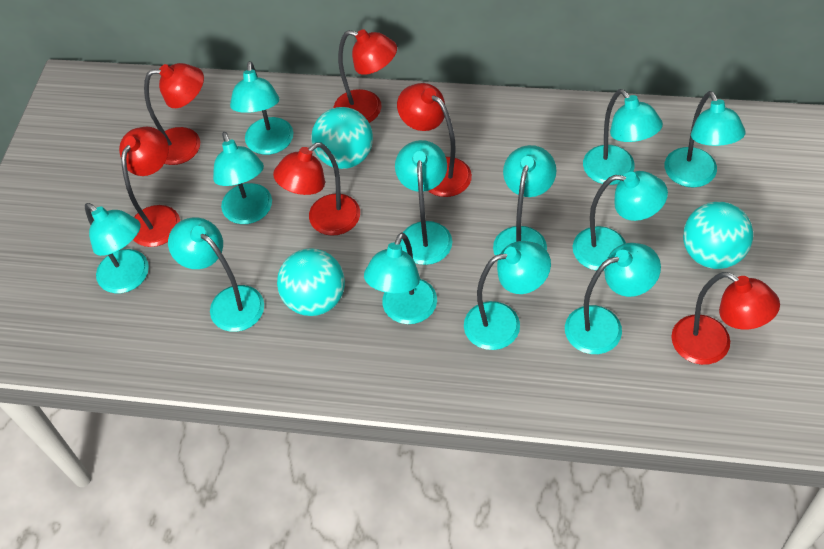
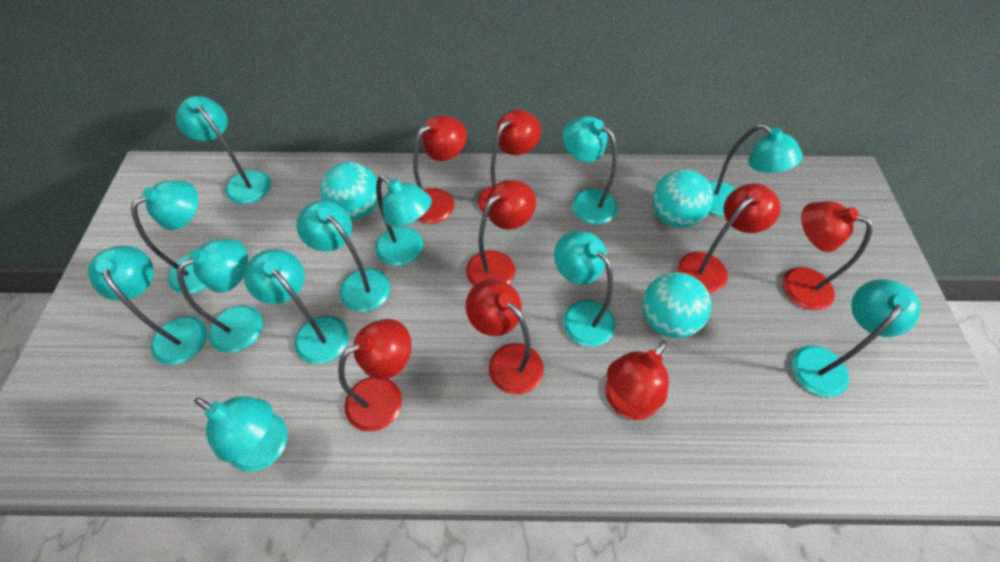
red lamp: 6 -> 8

